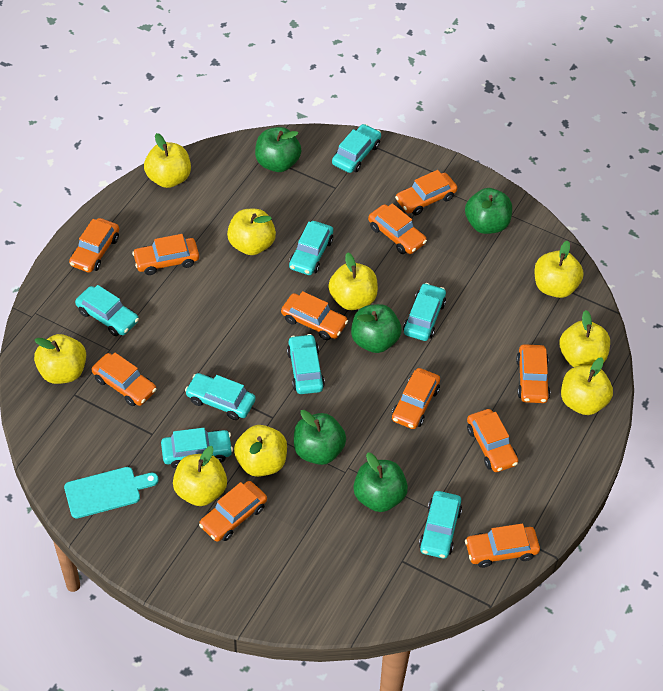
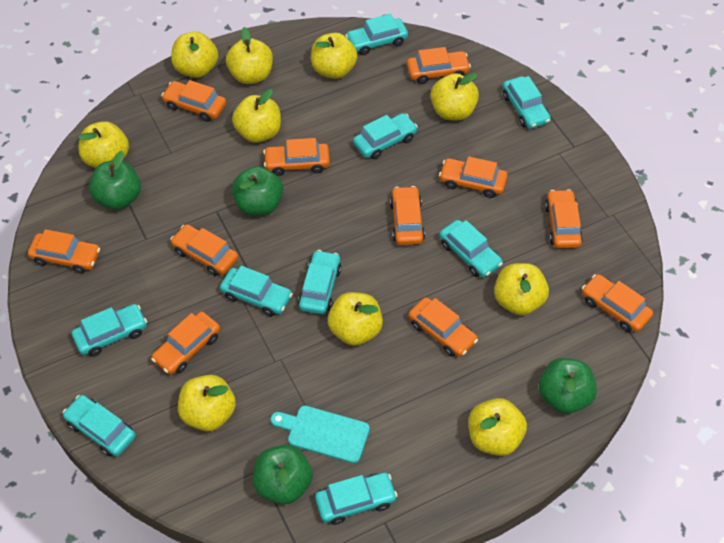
green apple: 5 -> 4
turquoise car: 8 -> 9
yellow apple: 9 -> 10

